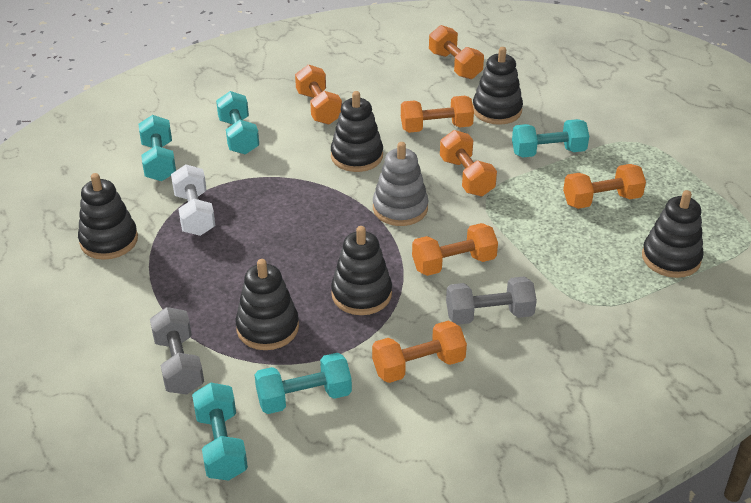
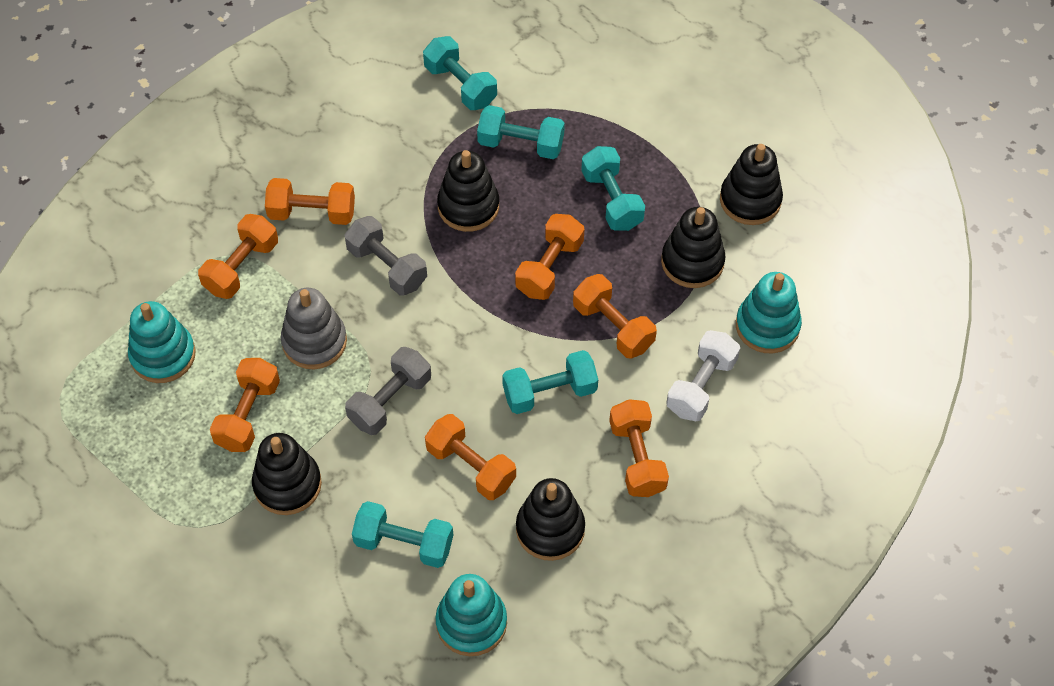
black stacking toy: 6 -> 5
turquoise stacking toy: 0 -> 3

